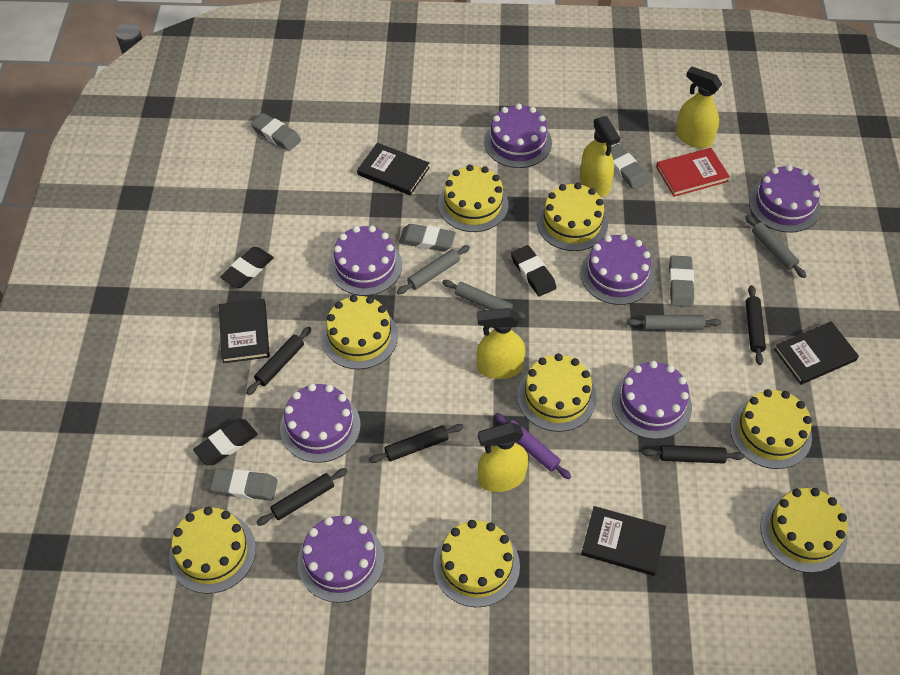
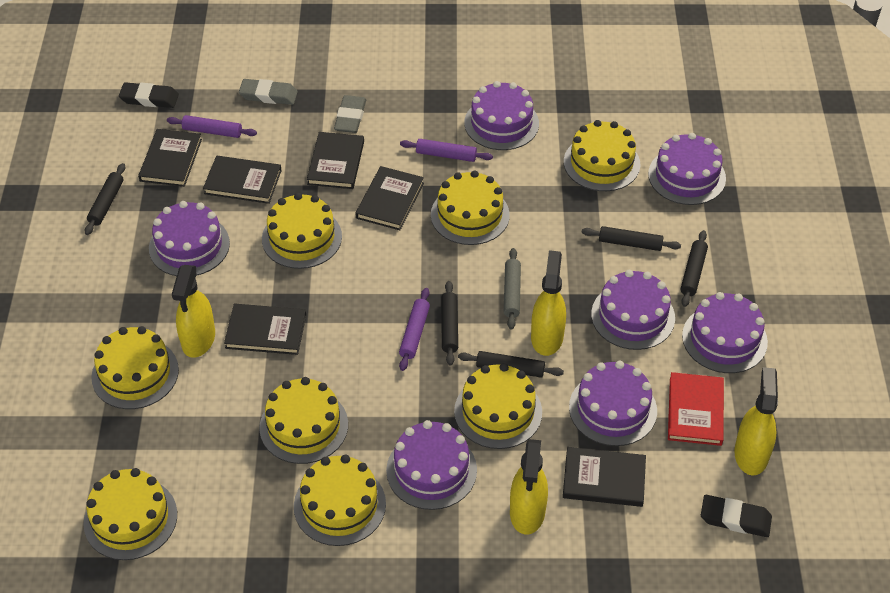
black book: 4 -> 6
black eraser: 3 -> 2
grey eraser: 5 -> 2
grey rolling pin: 4 -> 1
purple rolling pin: 1 -> 3

